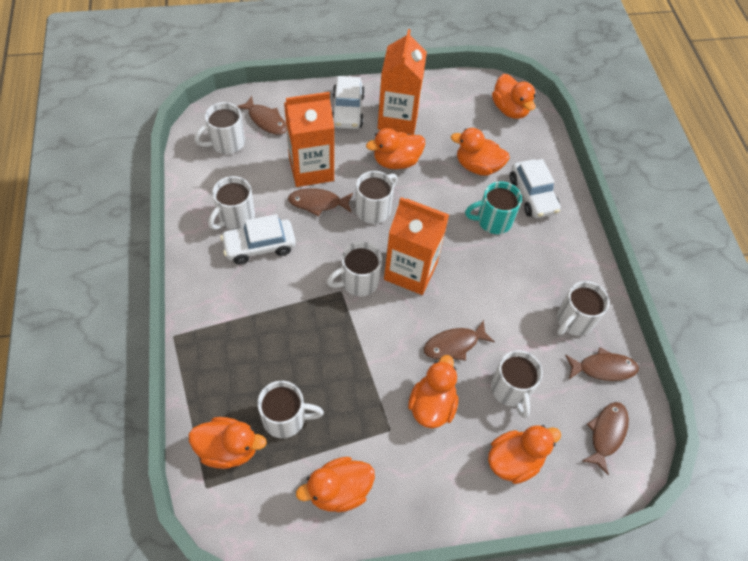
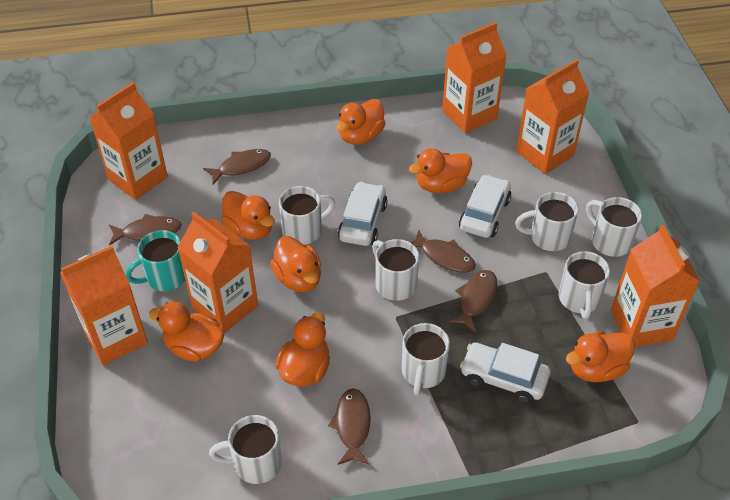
orange carton: 3 -> 6

